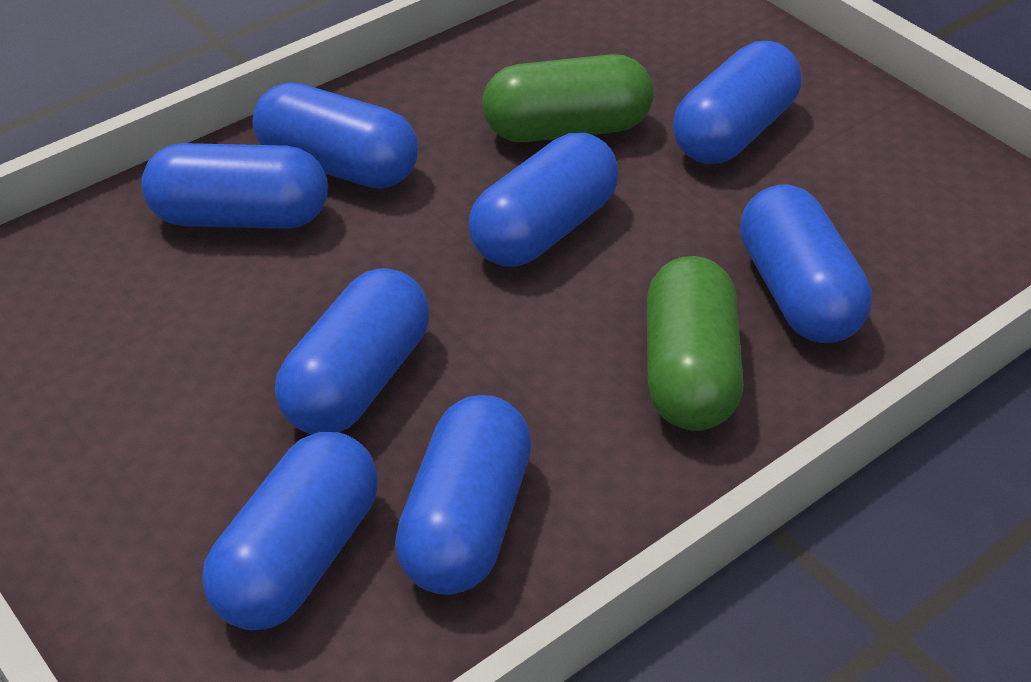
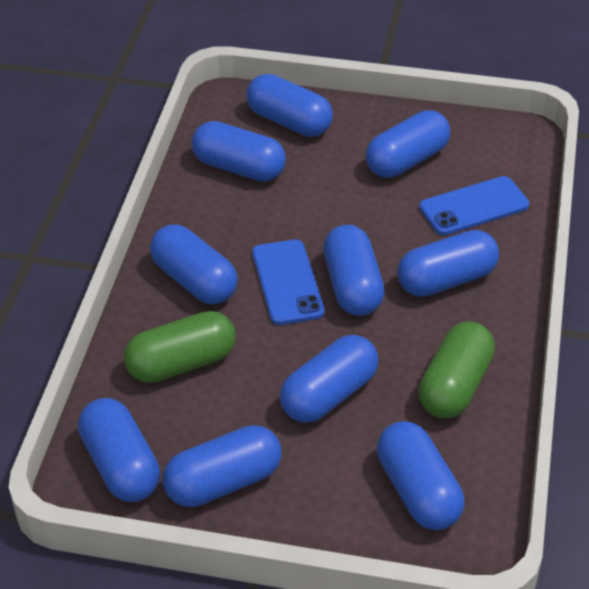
blue capsule: 8 -> 10
blue phone: 0 -> 2

